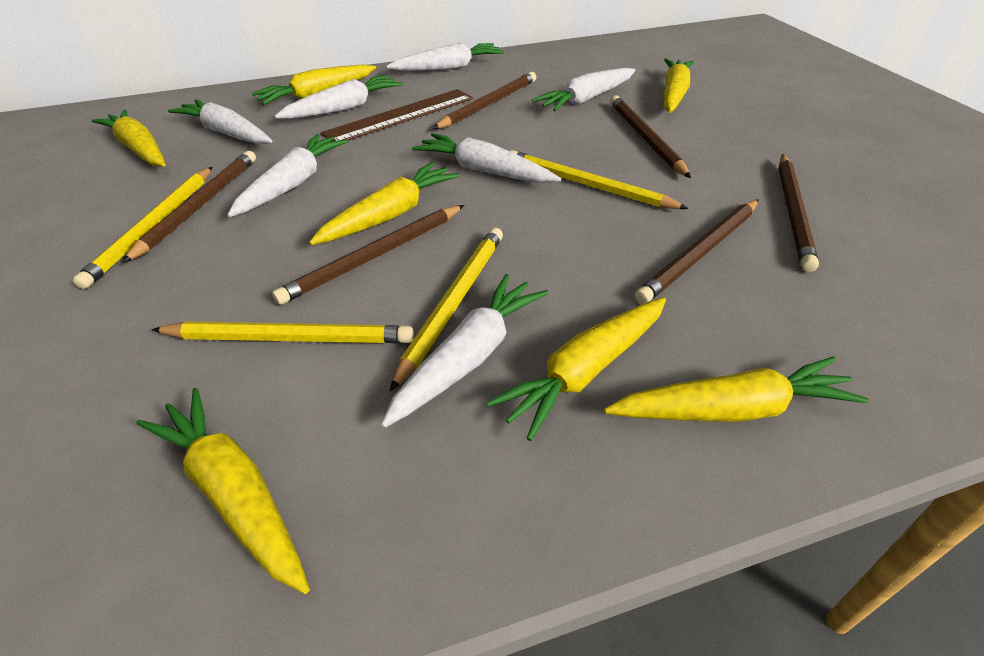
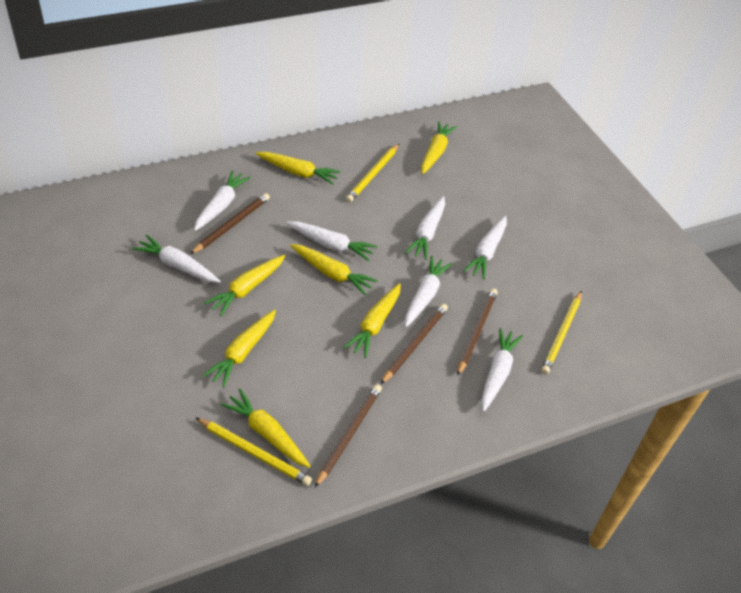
brown pencil: 6 -> 4
brown ruler: 1 -> 0
yellow pencil: 4 -> 3

